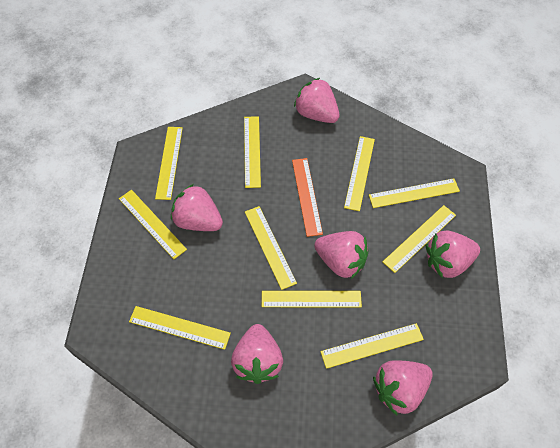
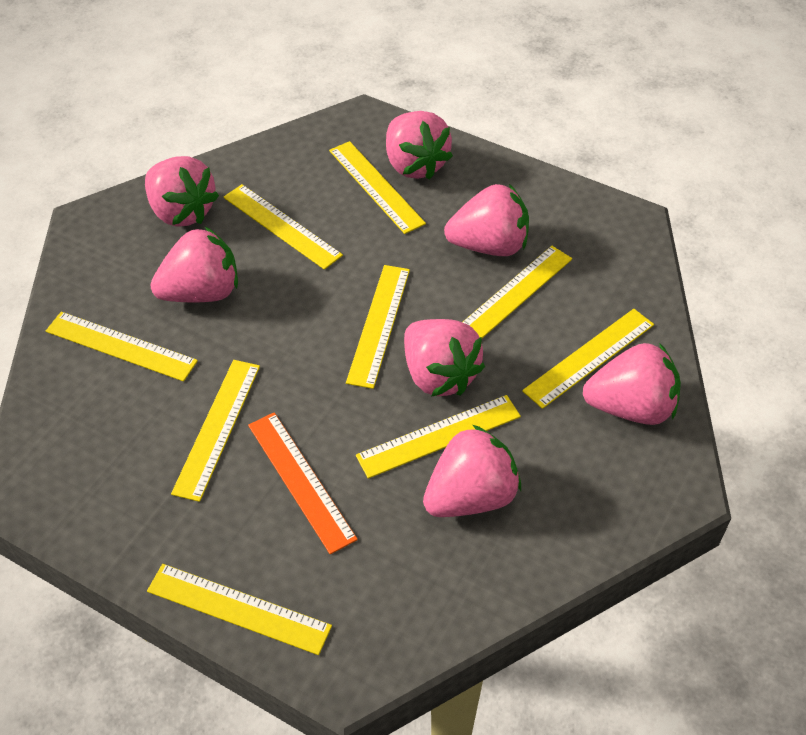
pink strawberry: 6 -> 7
yellow ruler: 10 -> 9

